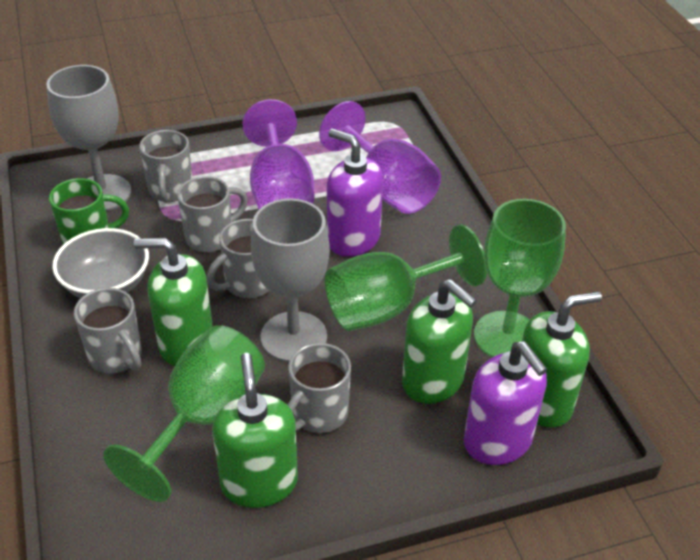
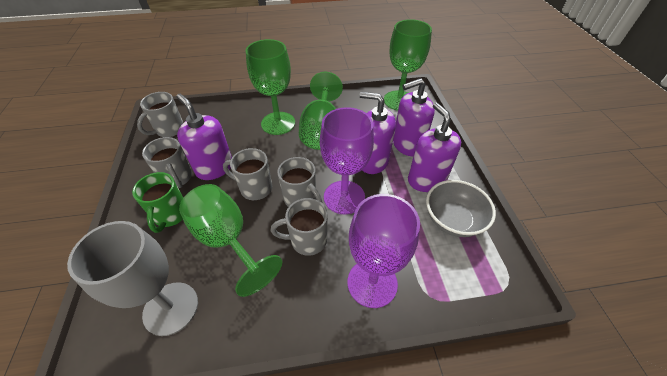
green goblet: 3 -> 4
green soap dispenser: 4 -> 0
grey goblet: 2 -> 1
purple soap dispenser: 2 -> 4

